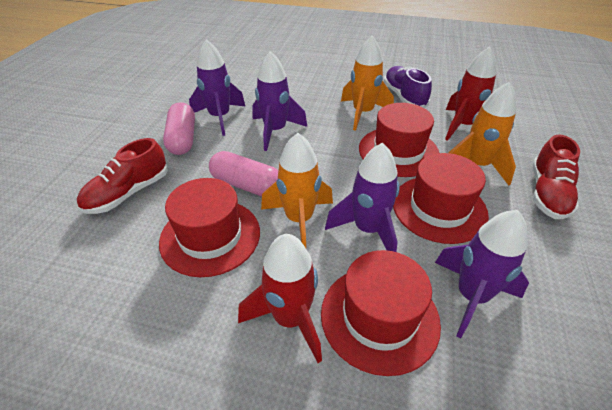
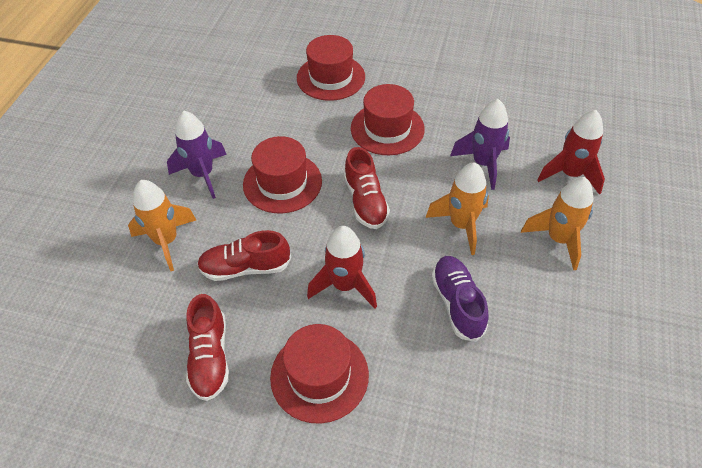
pink capsule: 2 -> 0
purple rocket: 4 -> 2
red shoe: 2 -> 3

